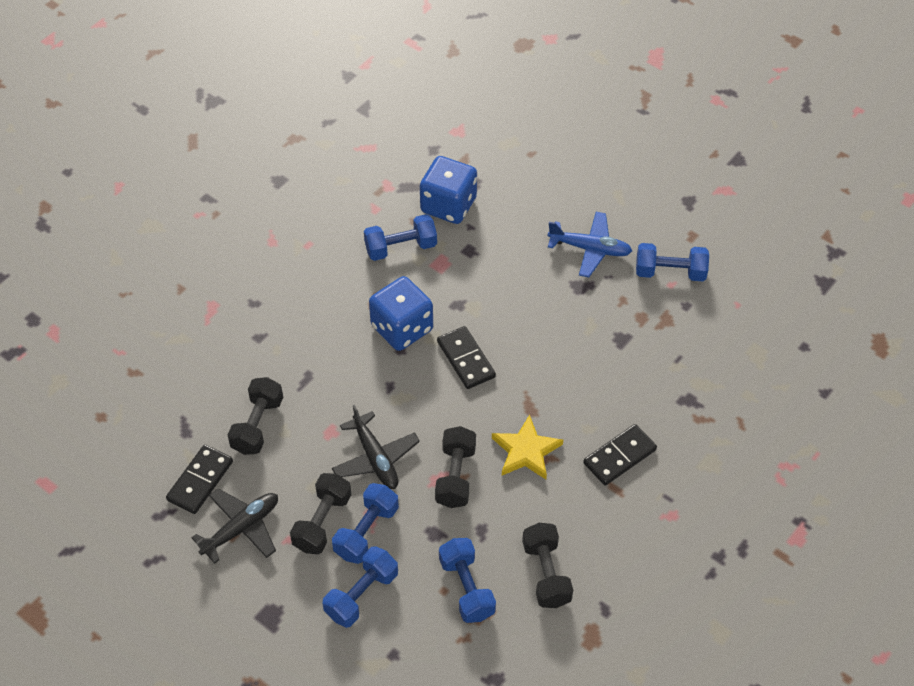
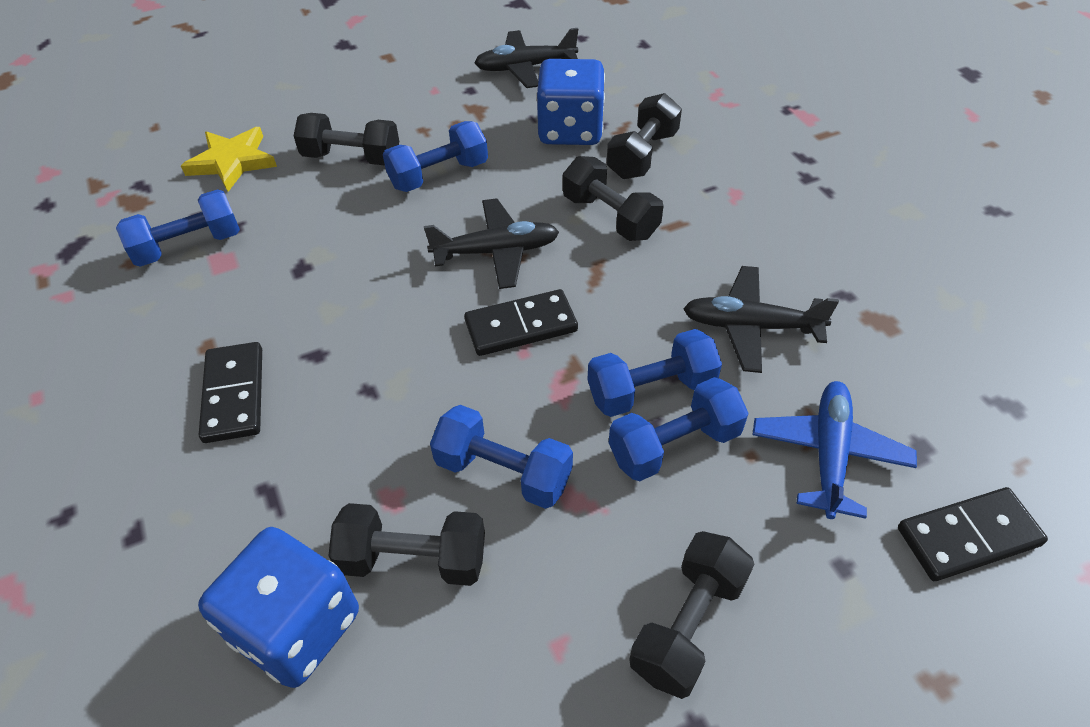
black dumbbell: 4 -> 5
black plane: 2 -> 3

